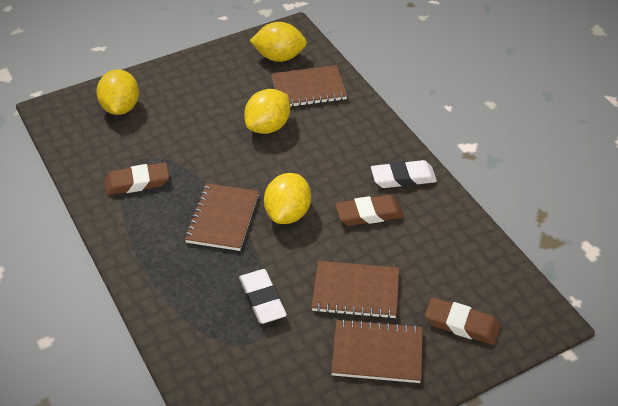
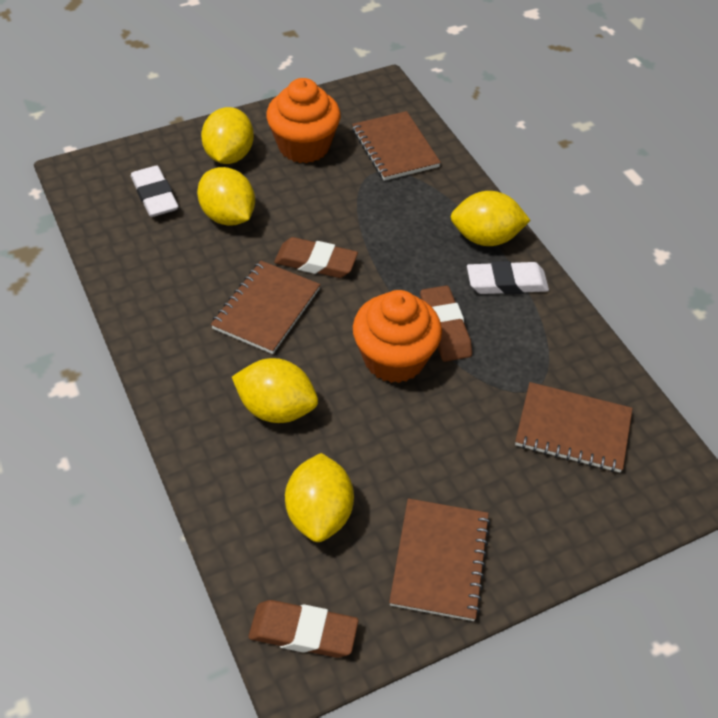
orange cupcake: 0 -> 2
yellow lemon: 4 -> 5

